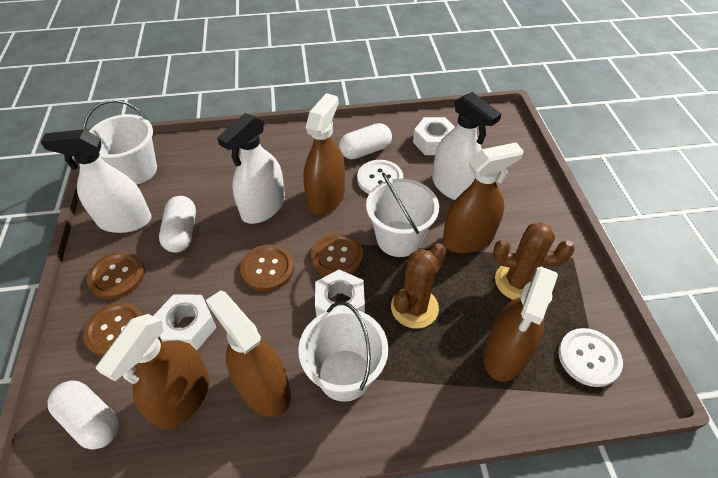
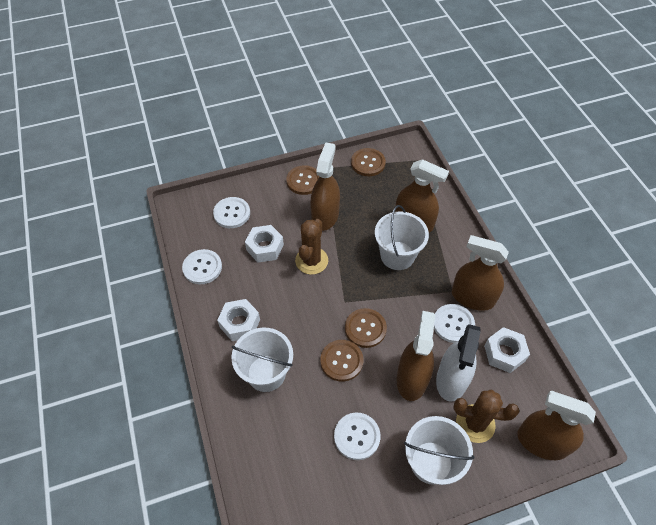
white button: 2 -> 4
white capsule: 3 -> 0
white spray bottle: 3 -> 1

